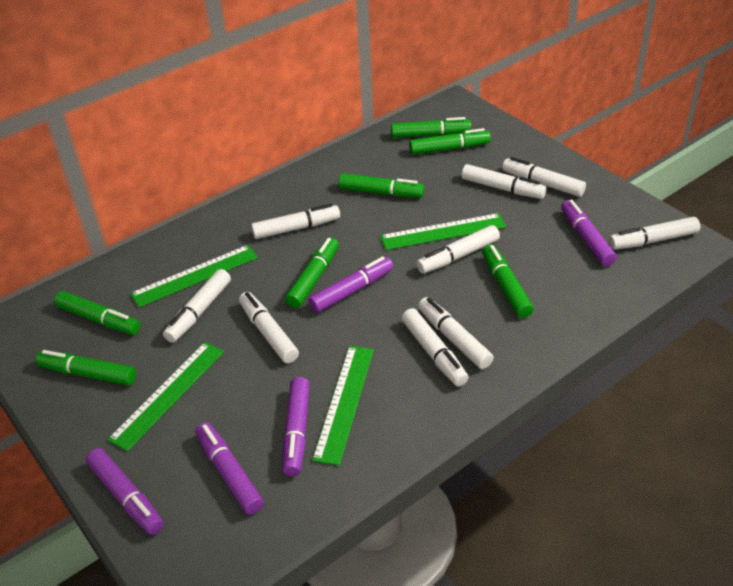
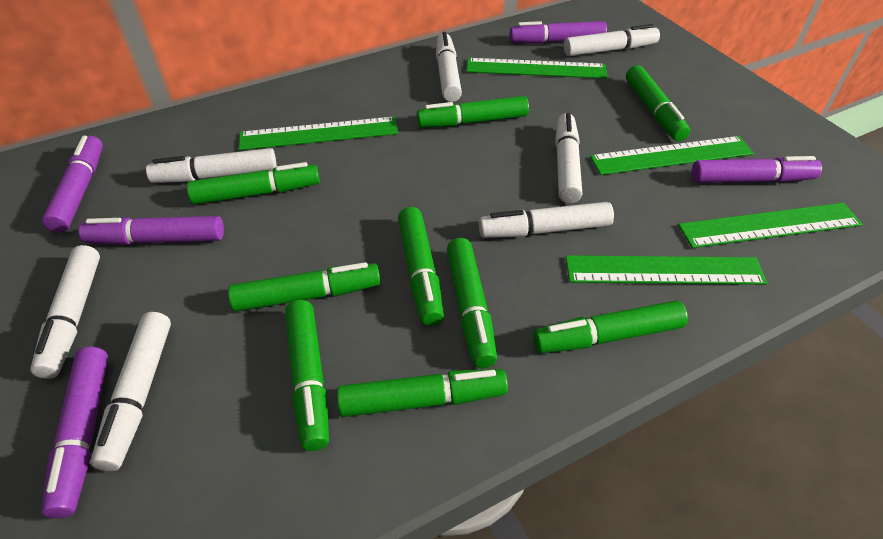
green marker: 7 -> 9
green ruler: 4 -> 5
white marker: 9 -> 7

